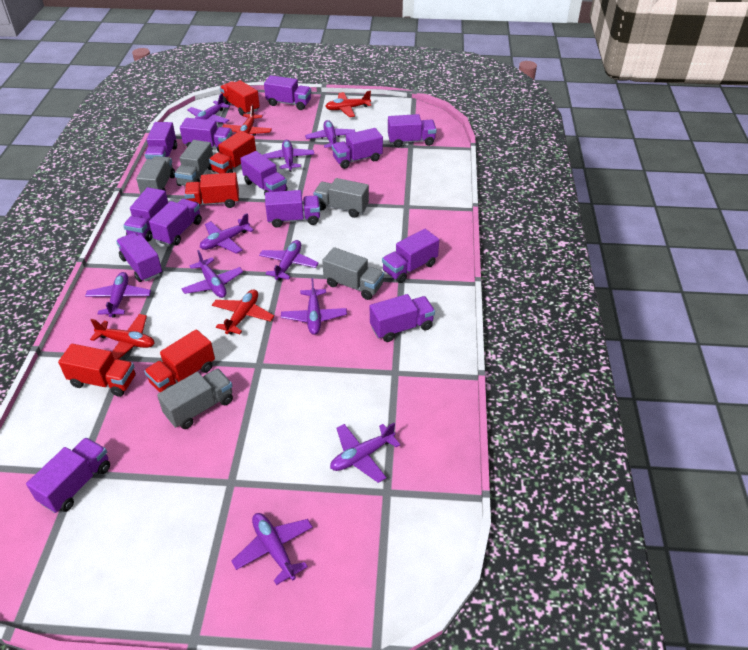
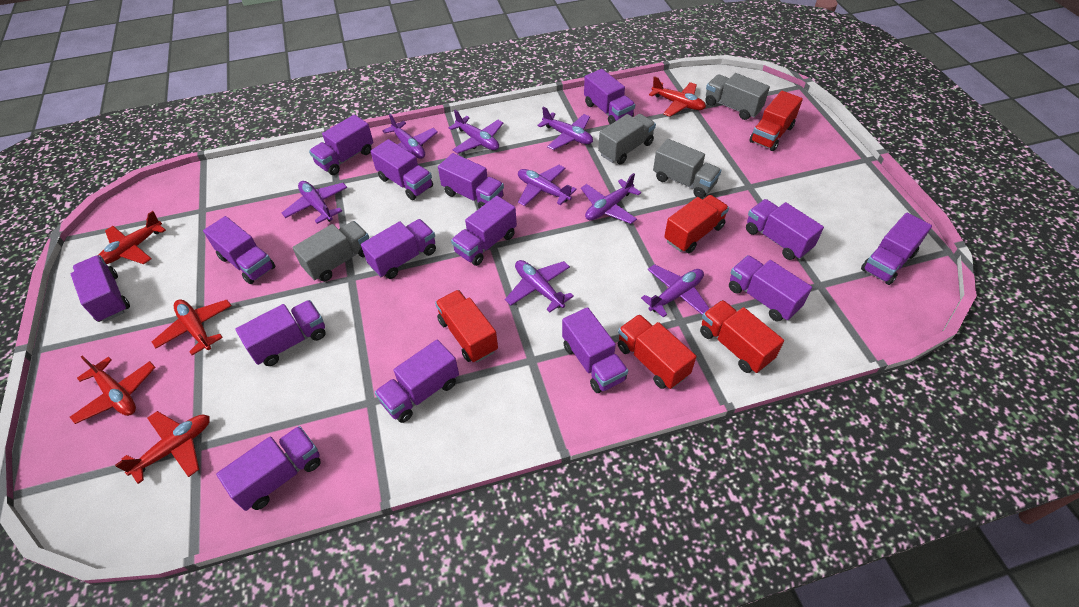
grey truck: 5 -> 4
purple plane: 10 -> 8
purple truck: 13 -> 15
red plane: 4 -> 5

